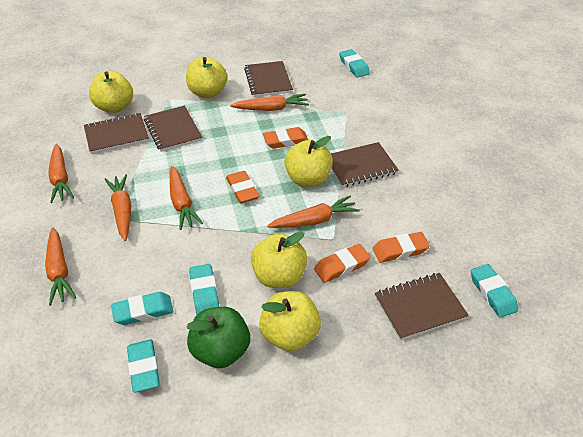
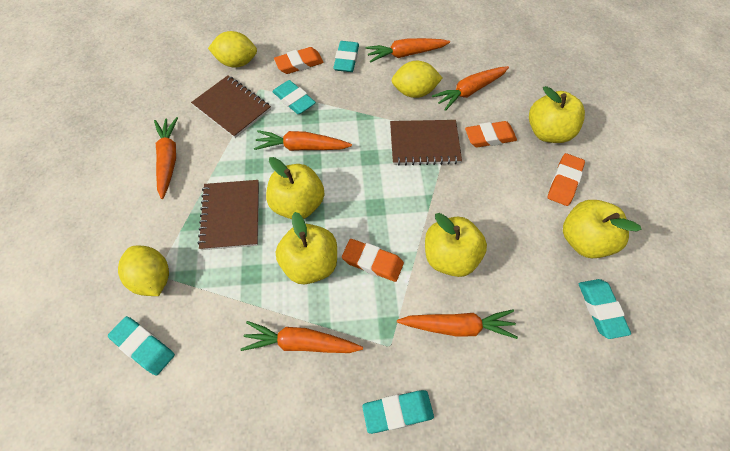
brown notebook: 5 -> 3
green apple: 1 -> 0
yellow lemon: 0 -> 3

